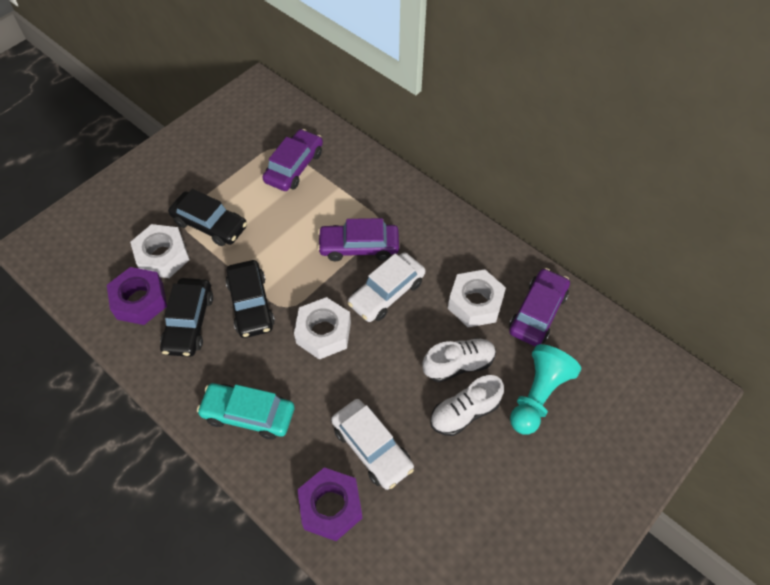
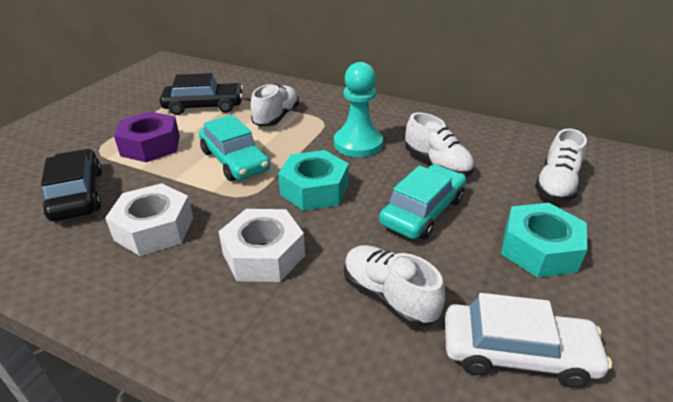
black car: 3 -> 2
purple car: 3 -> 0
purple nut: 2 -> 1
turquoise car: 1 -> 2
turquoise nut: 0 -> 2
white car: 2 -> 1
white nut: 3 -> 2
white shoe: 2 -> 4

